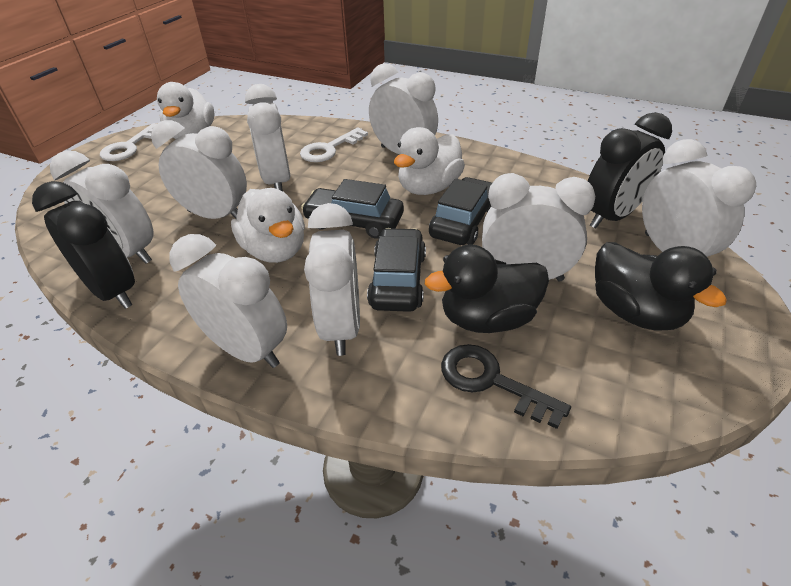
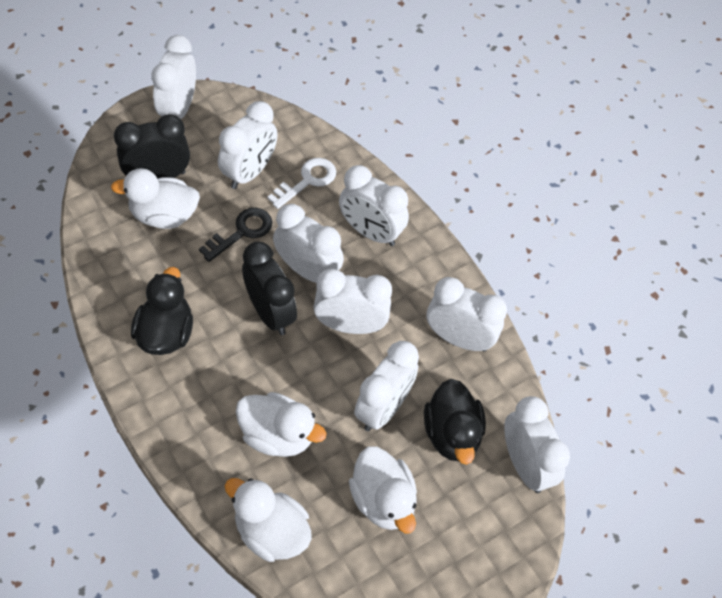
black car: 3 -> 0
white duck: 3 -> 4
white key: 2 -> 1

